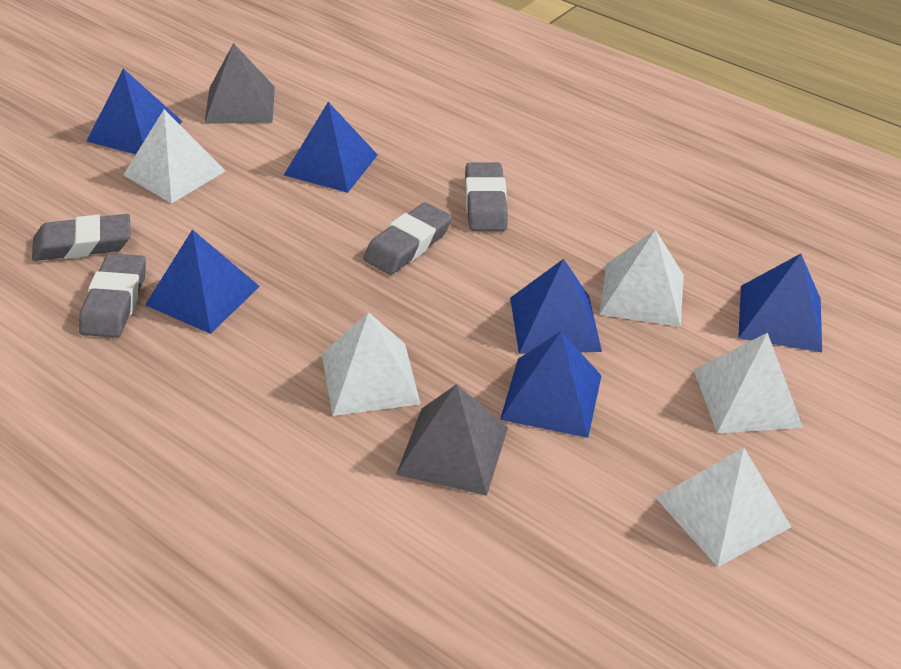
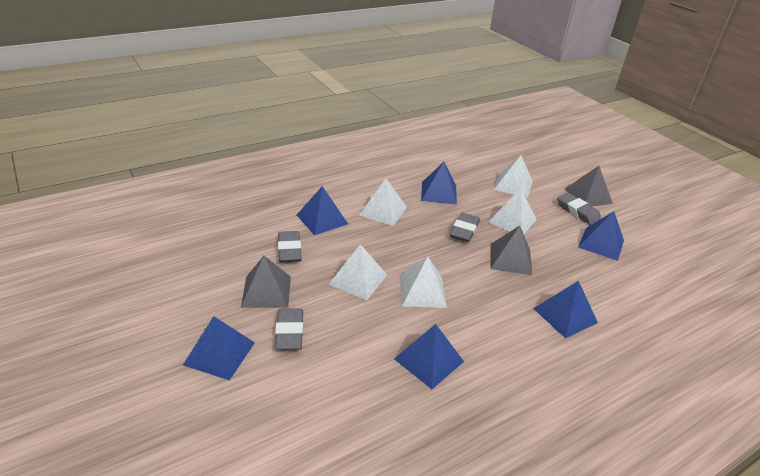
grey pyramid: 2 -> 3

